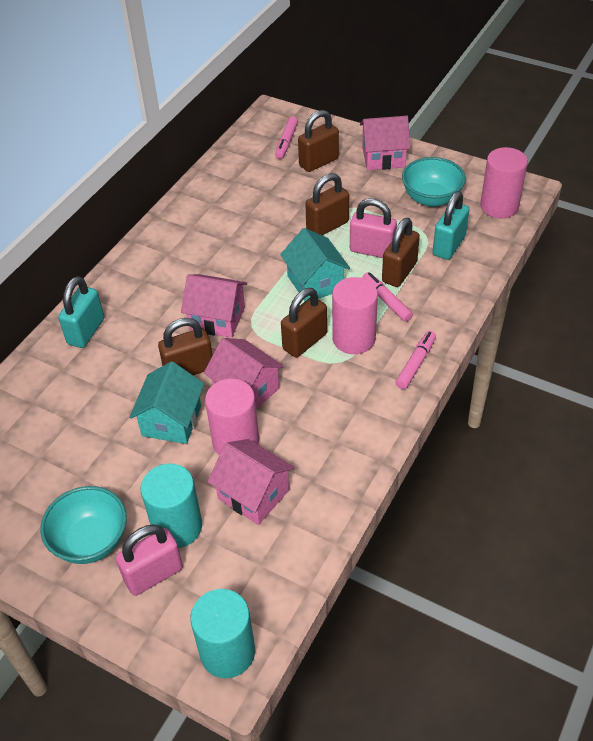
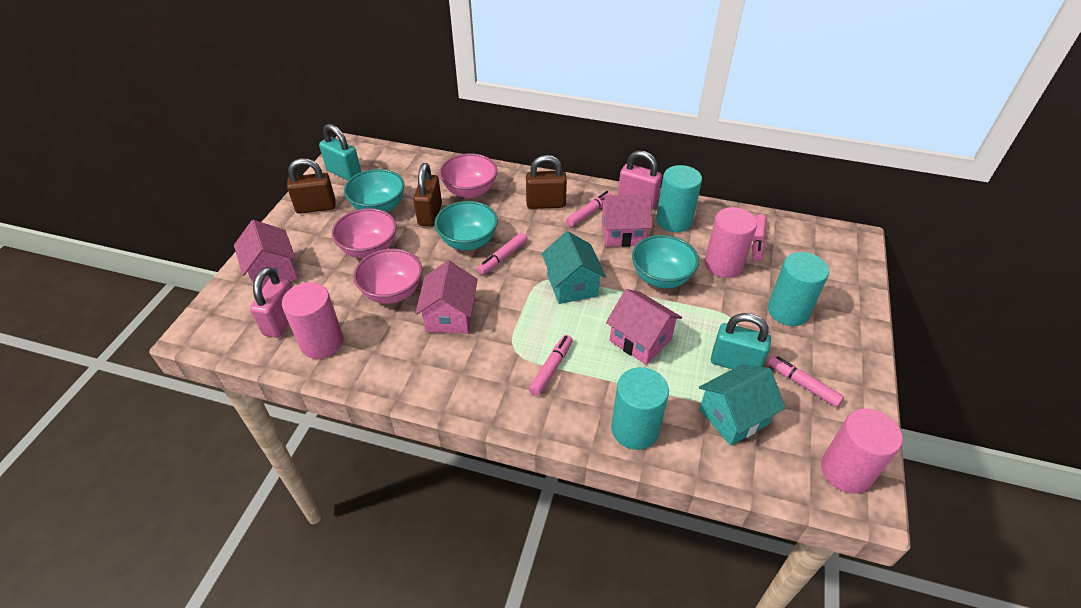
brown padlock: 5 -> 3
pink bowl: 0 -> 3
pink marker: 3 -> 5
turquoise bowl: 2 -> 3
turquoise cylinder: 2 -> 3

